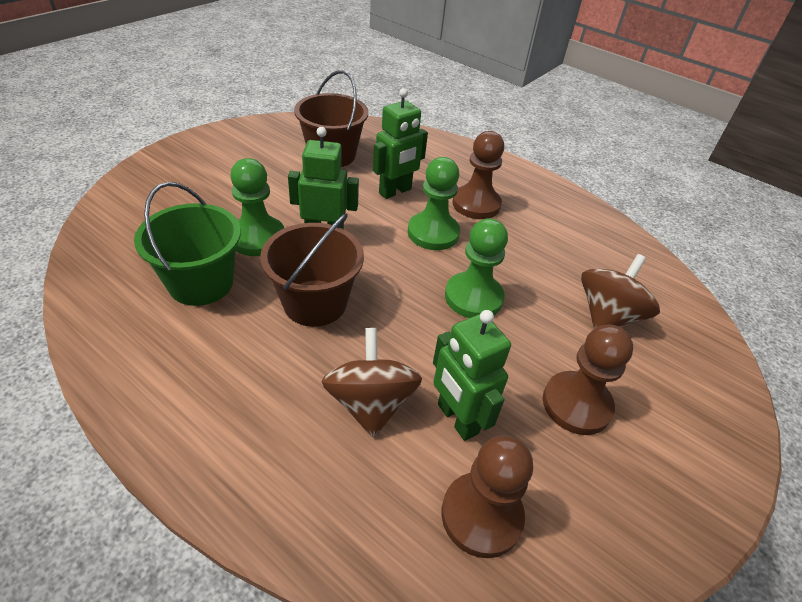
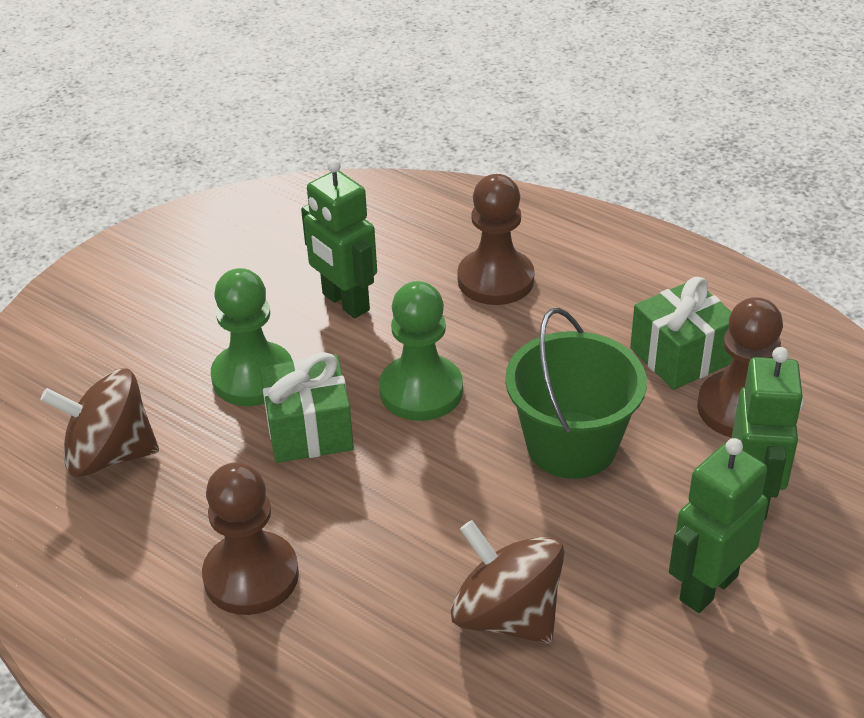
brown bucket: 2 -> 0
green gift: 0 -> 2
green pawn: 3 -> 2

